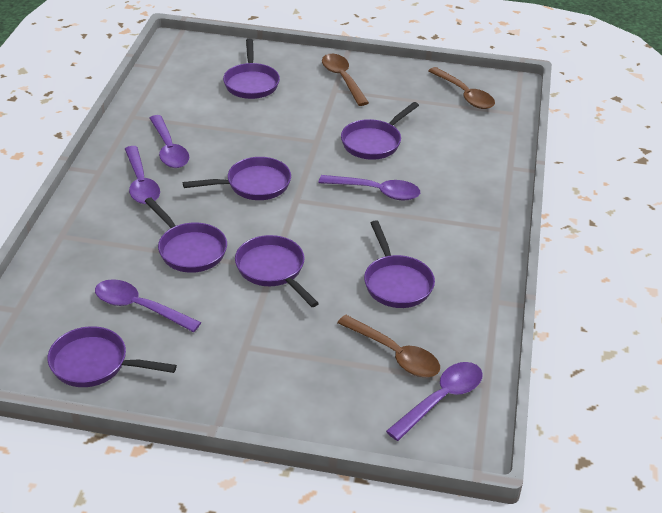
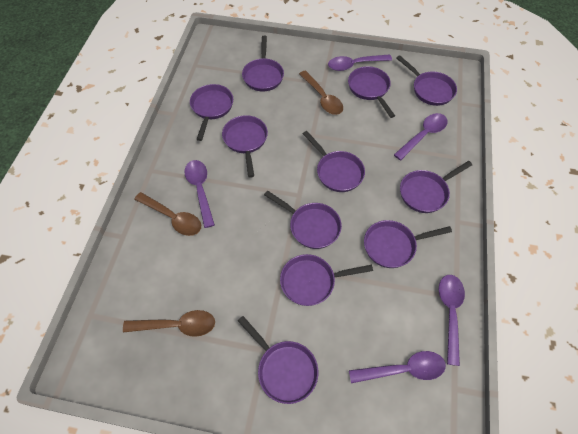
purple pan: 7 -> 11

